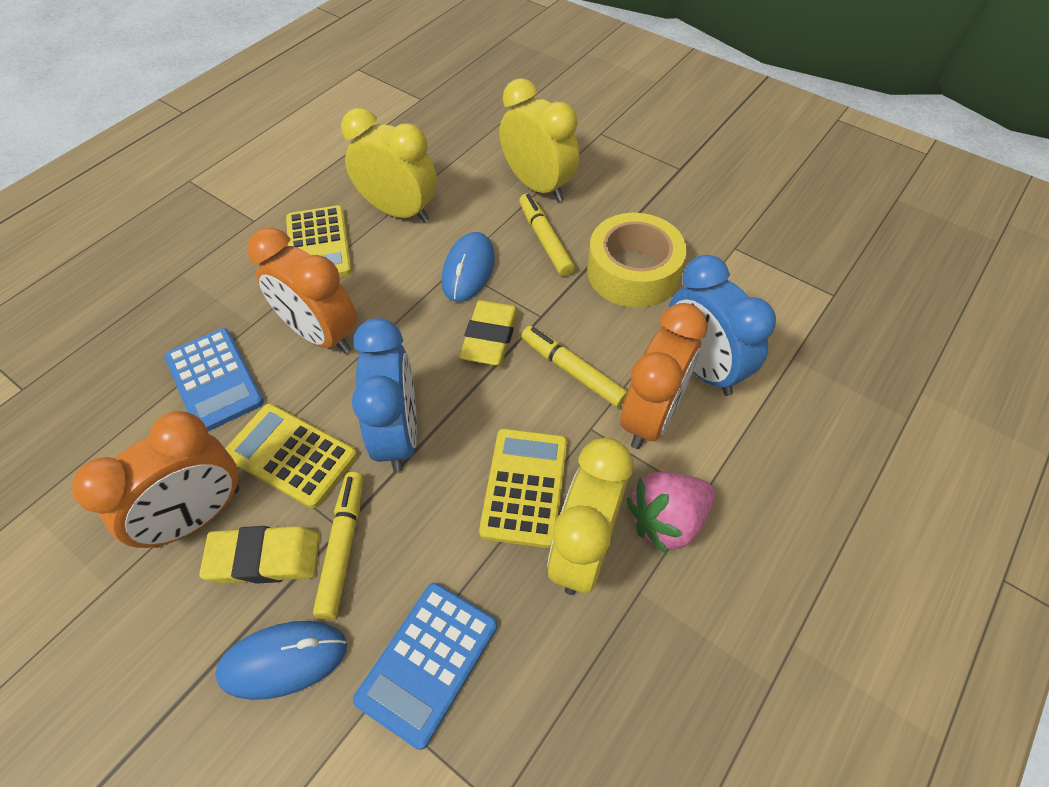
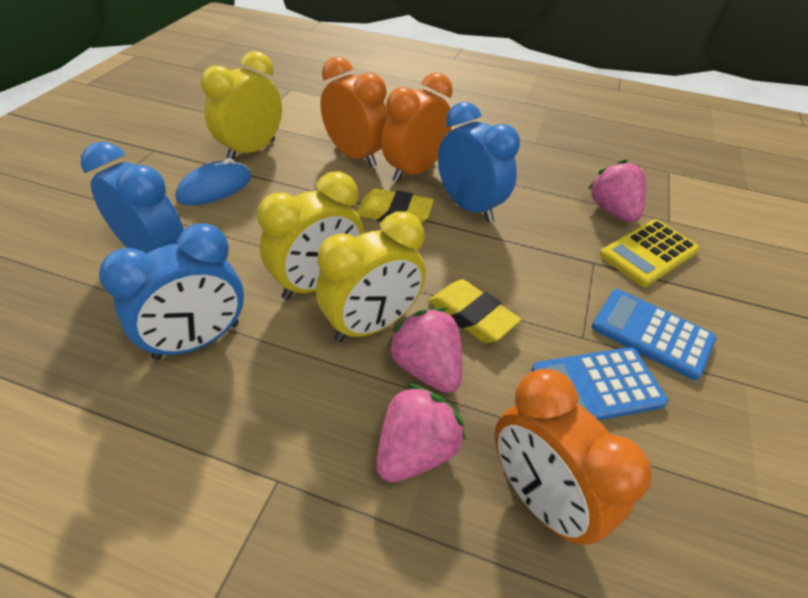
blue clock: 2 -> 3
blue mouse: 2 -> 1
pink strawberry: 1 -> 3
yellow calculator: 3 -> 1
yellow marker: 3 -> 0
yellow tape: 1 -> 0

